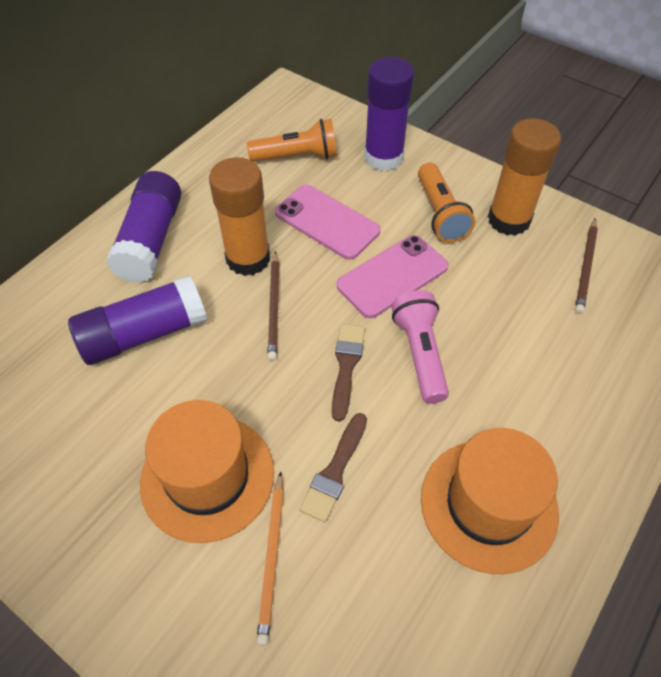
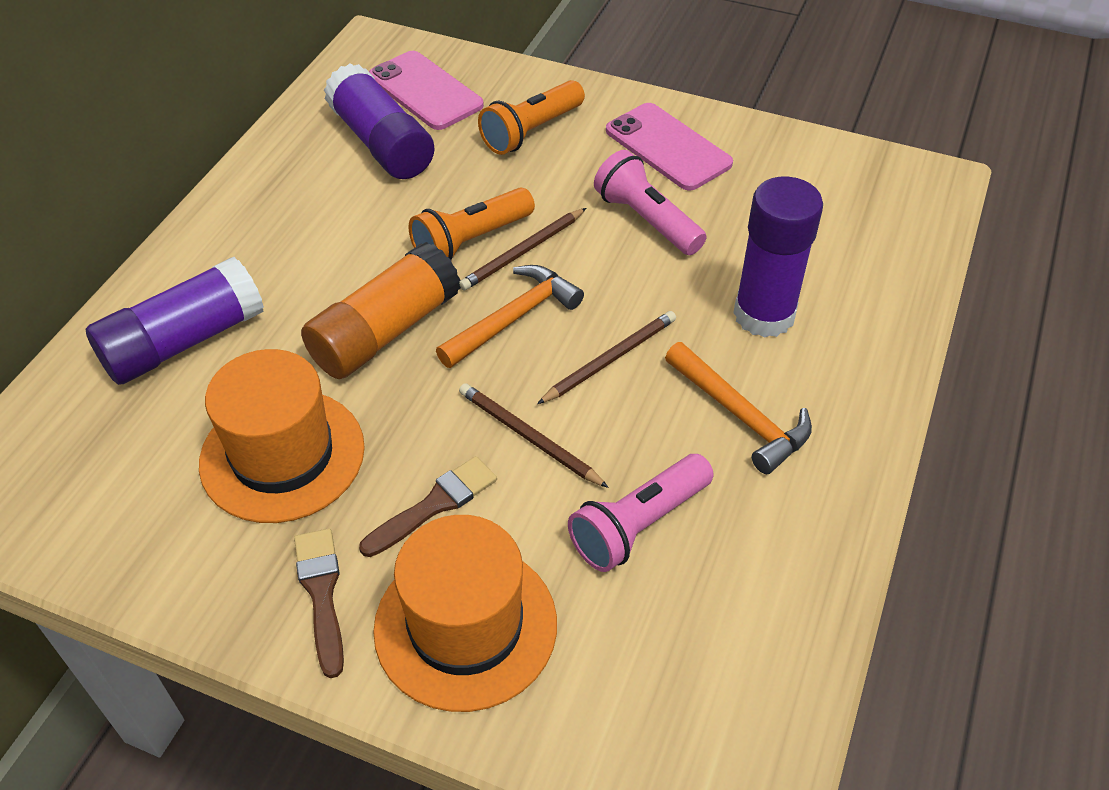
brown pencil: 2 -> 3
orange glue stick: 2 -> 1
orange hammer: 0 -> 2
orange pencil: 1 -> 0
pink flashlight: 1 -> 2

